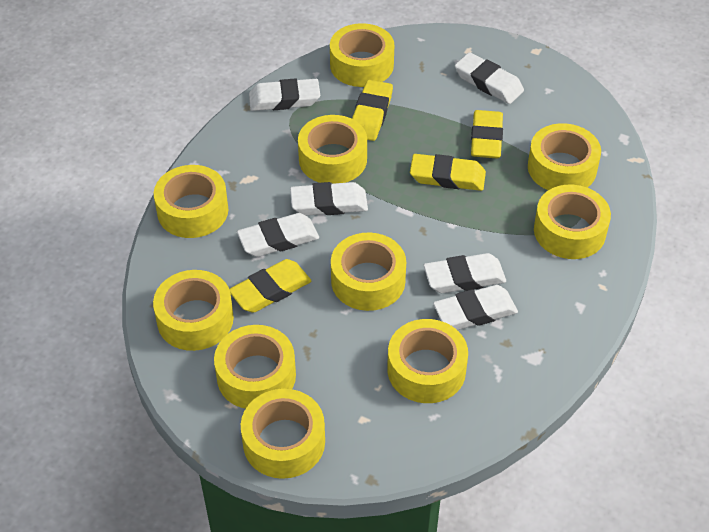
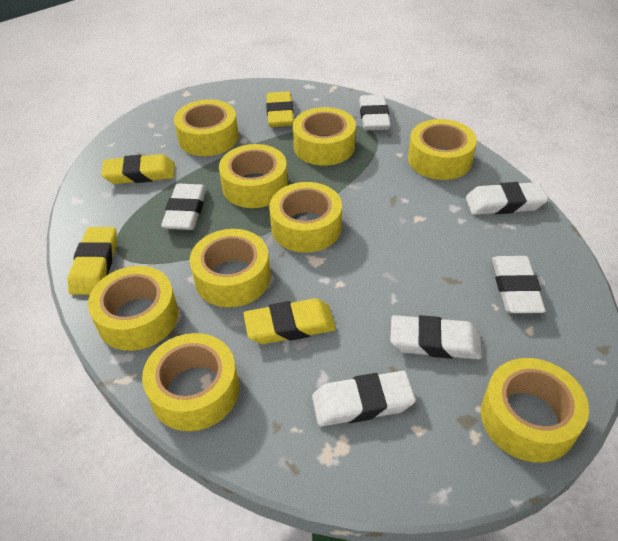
yellow tape: 10 -> 9

